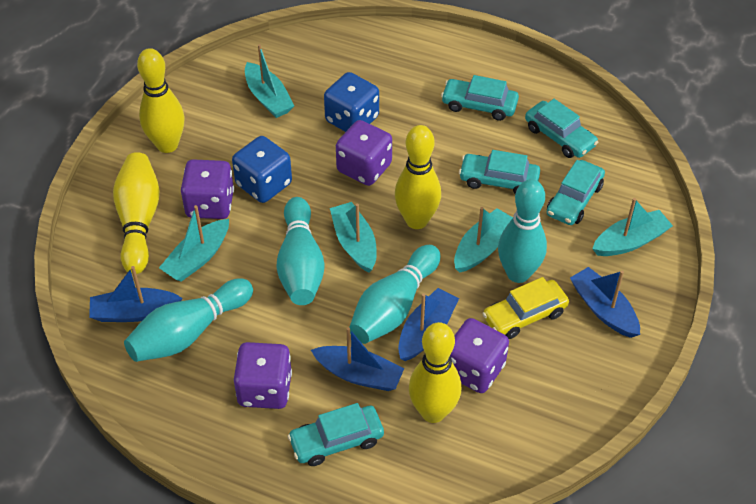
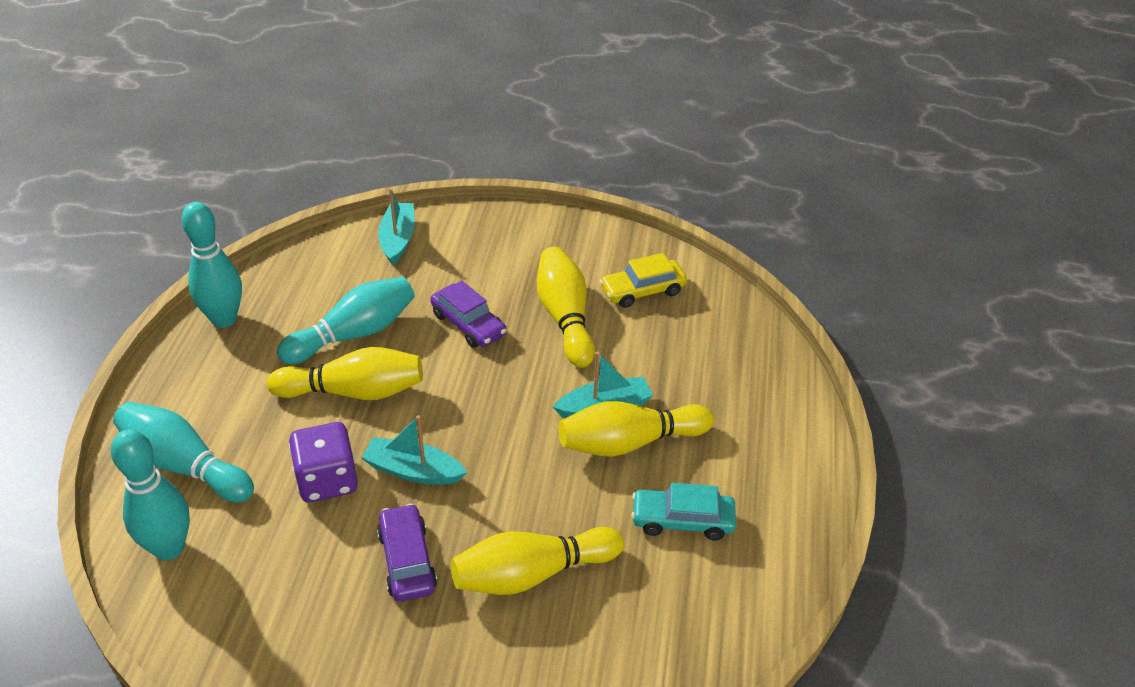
blue boat: 4 -> 0
blue dice: 2 -> 0
purple car: 0 -> 2
purple dice: 4 -> 1
turquoise boat: 5 -> 3
turquoise car: 5 -> 1

